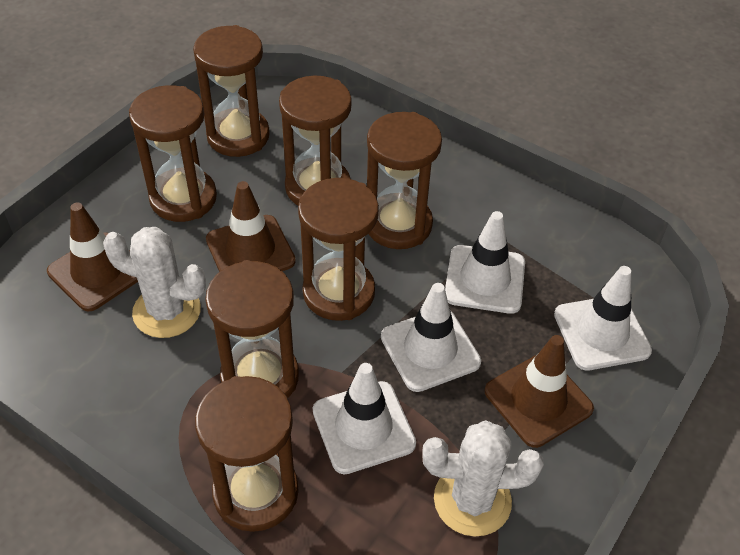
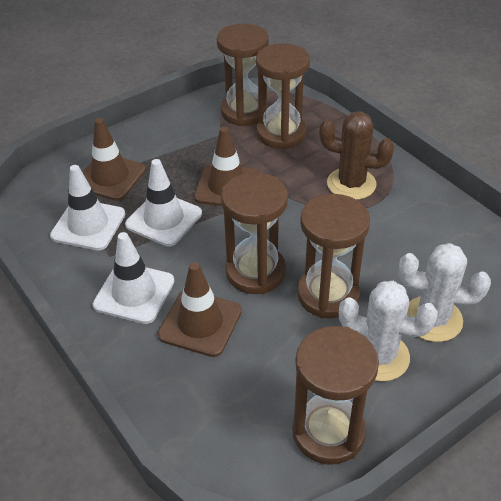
brown cactus: 0 -> 1
brown hourglass: 7 -> 5
white traffic cone: 4 -> 3

